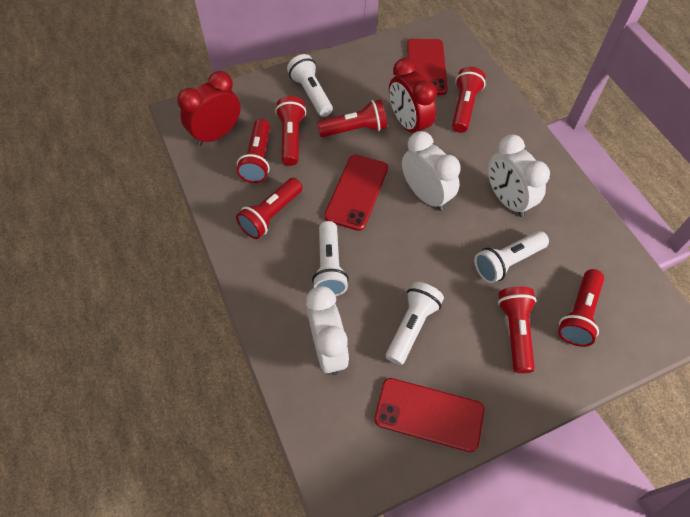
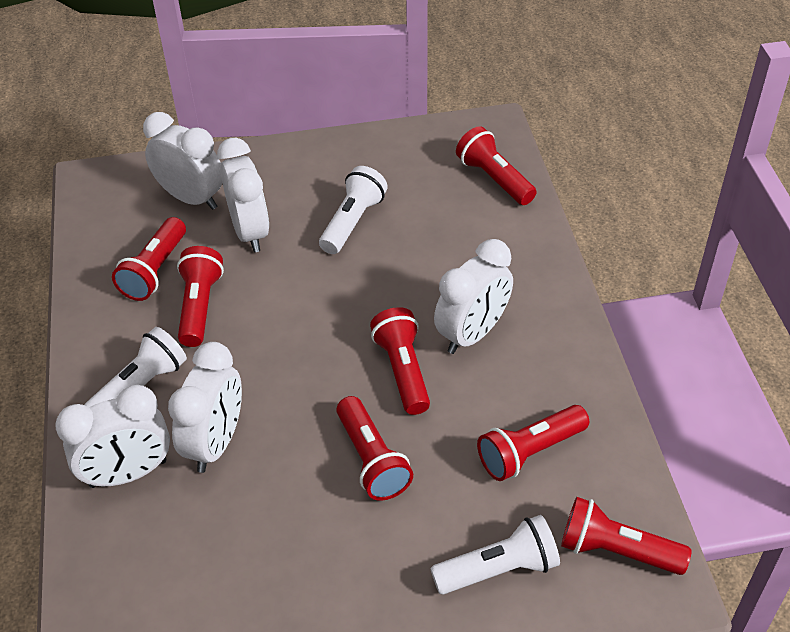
red clock: 2 -> 0
red phone: 3 -> 0
white clock: 3 -> 5
white flashlight: 4 -> 3

